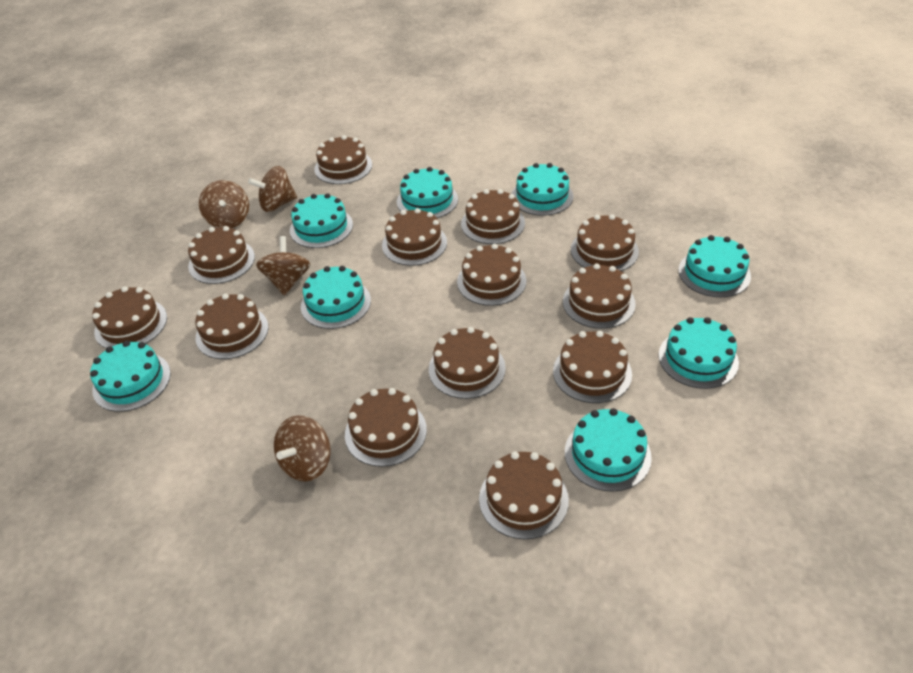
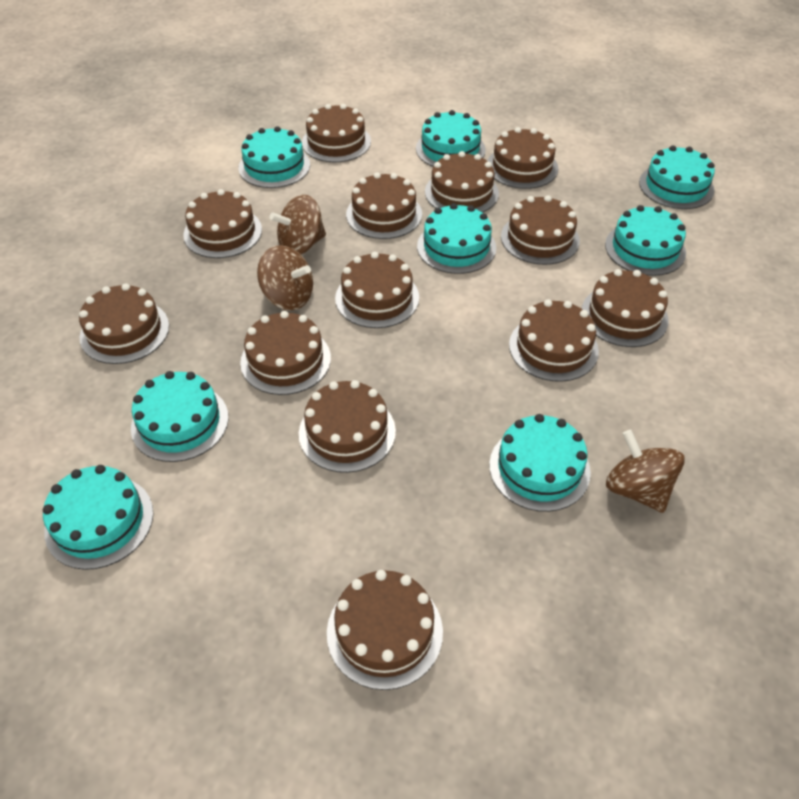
brown spinning top: 4 -> 3

